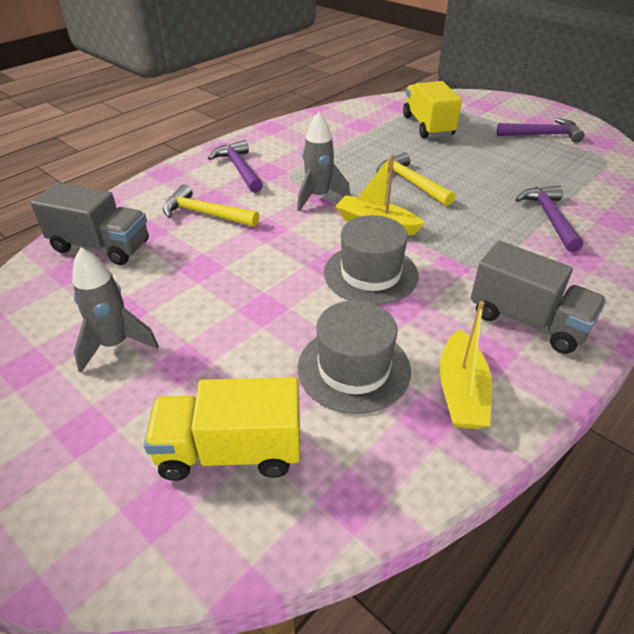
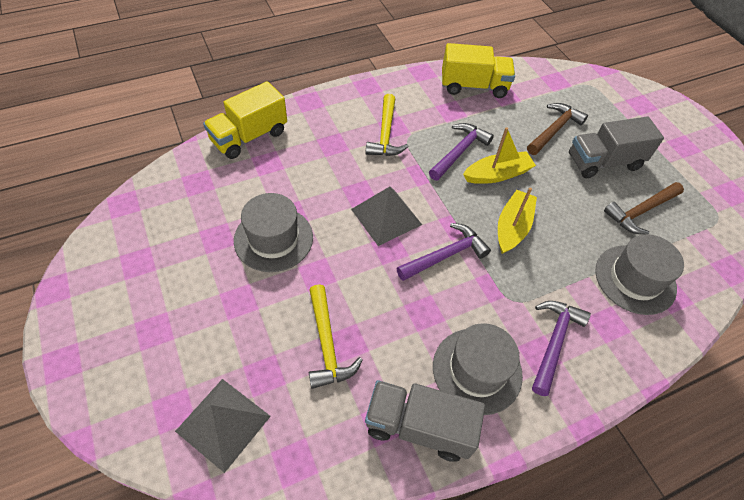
brown hammer: 0 -> 2
grey hat: 2 -> 3
grey pyramid: 0 -> 2
grey rocket: 2 -> 0

